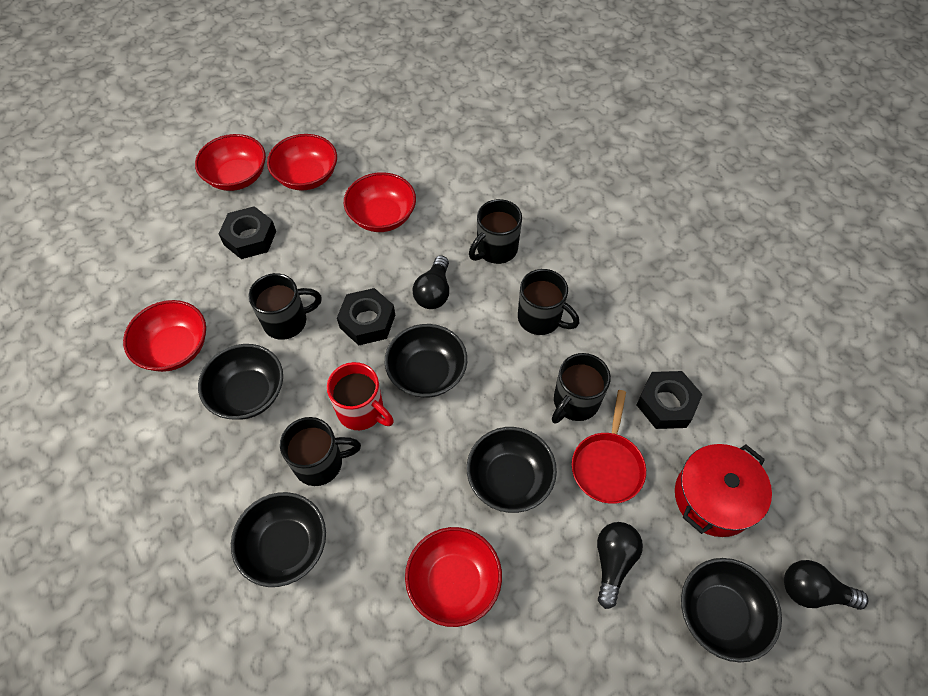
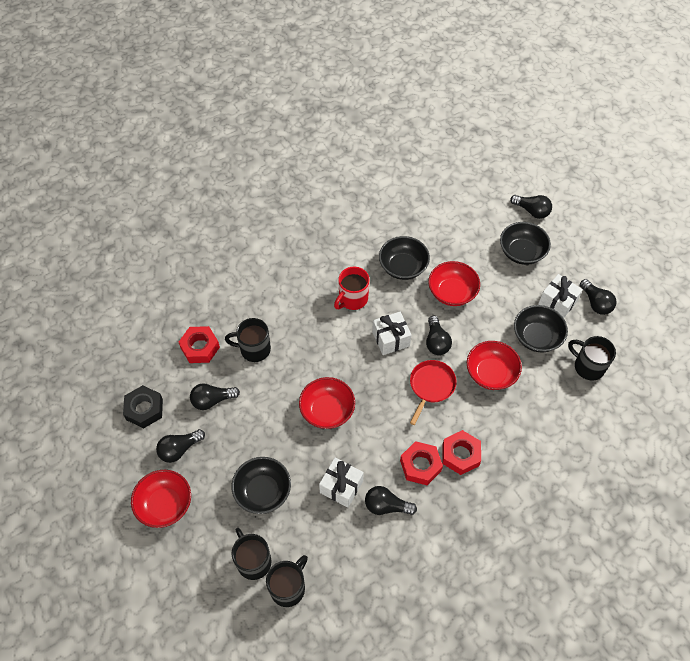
black bowl: 5 -> 4
black light bulb: 3 -> 6
black mug: 5 -> 4
black nut: 3 -> 1
red bowl: 5 -> 4
red nut: 0 -> 3
red pot: 1 -> 0
white gift: 0 -> 3

